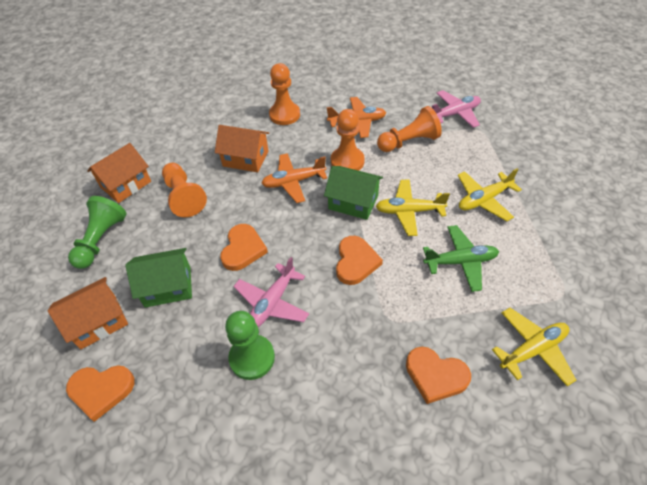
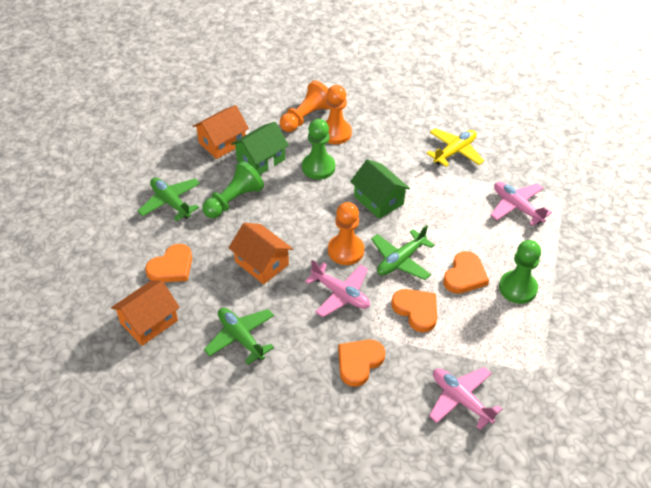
green pawn: 2 -> 3
green plane: 1 -> 3
orange pawn: 4 -> 3
orange plane: 2 -> 0
pink plane: 2 -> 3
yellow plane: 3 -> 1

